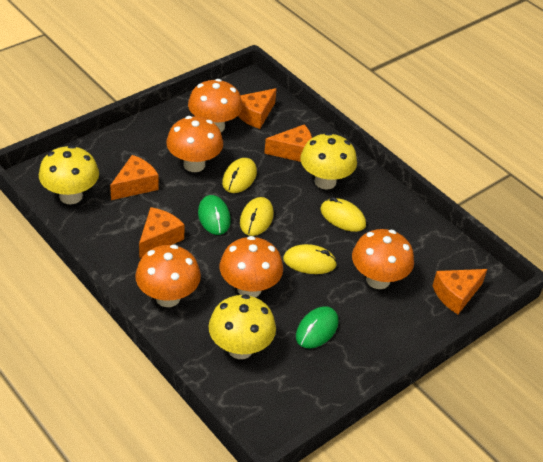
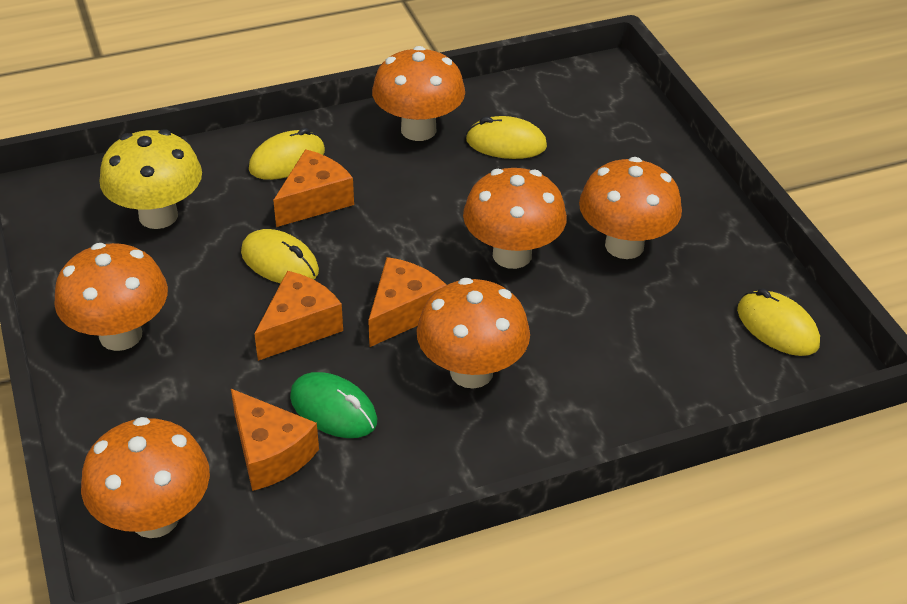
green mouse: 2 -> 1
orange cheese: 5 -> 4
orange mushroom: 5 -> 6
yellow mushroom: 3 -> 1

